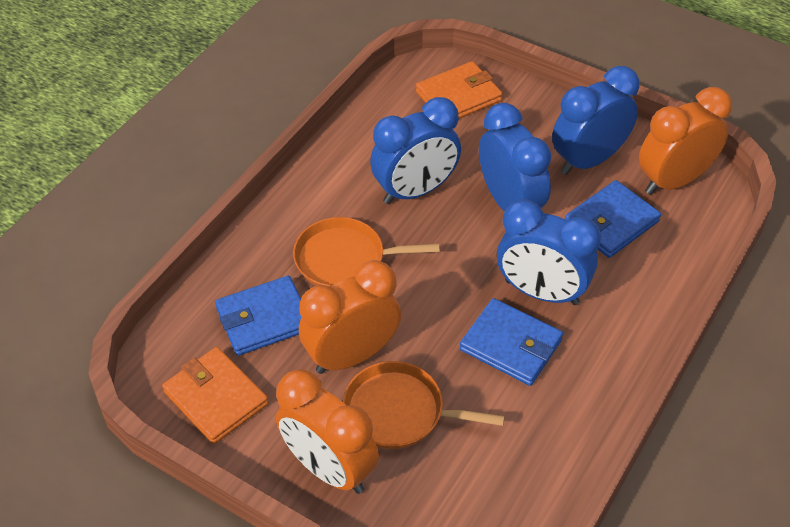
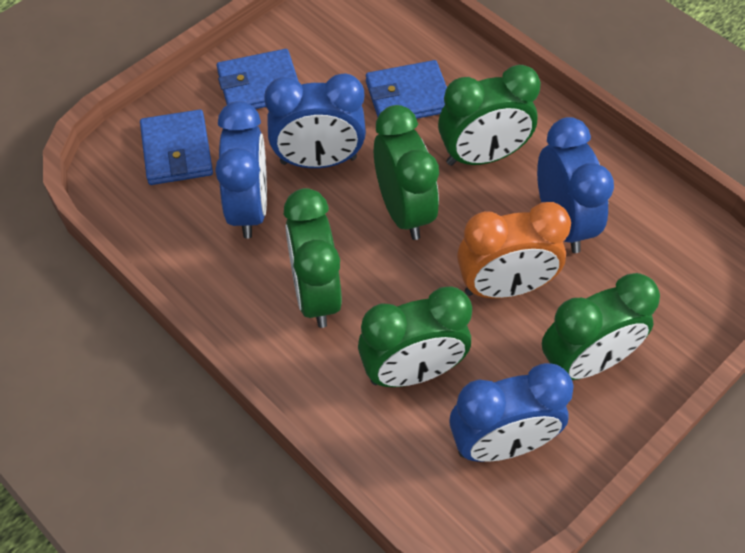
green clock: 0 -> 5
orange clock: 3 -> 1
orange pan: 2 -> 0
orange wallet: 2 -> 0

